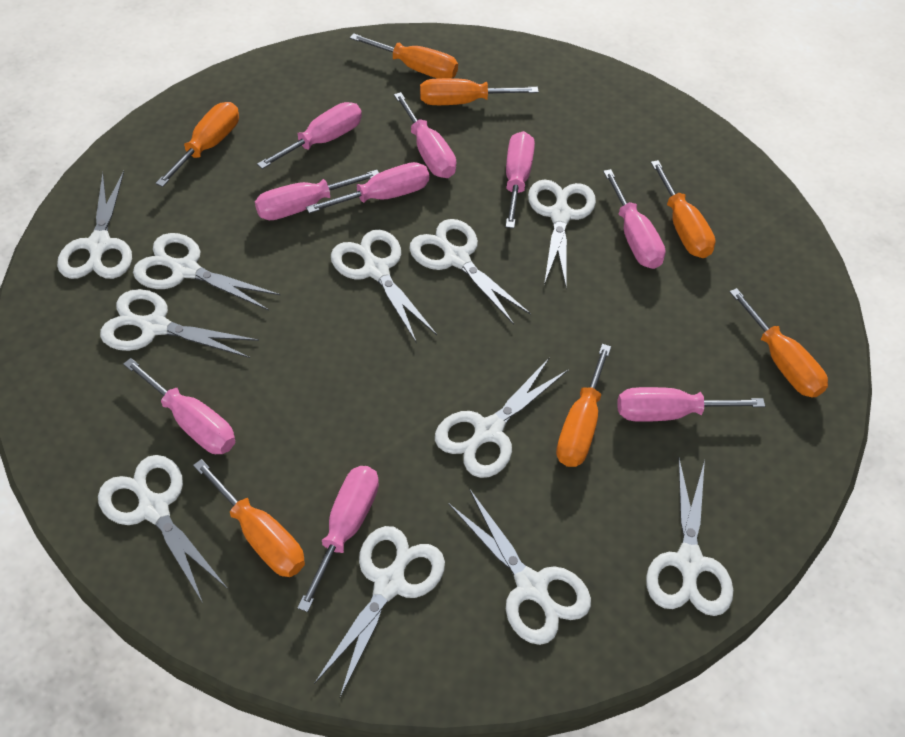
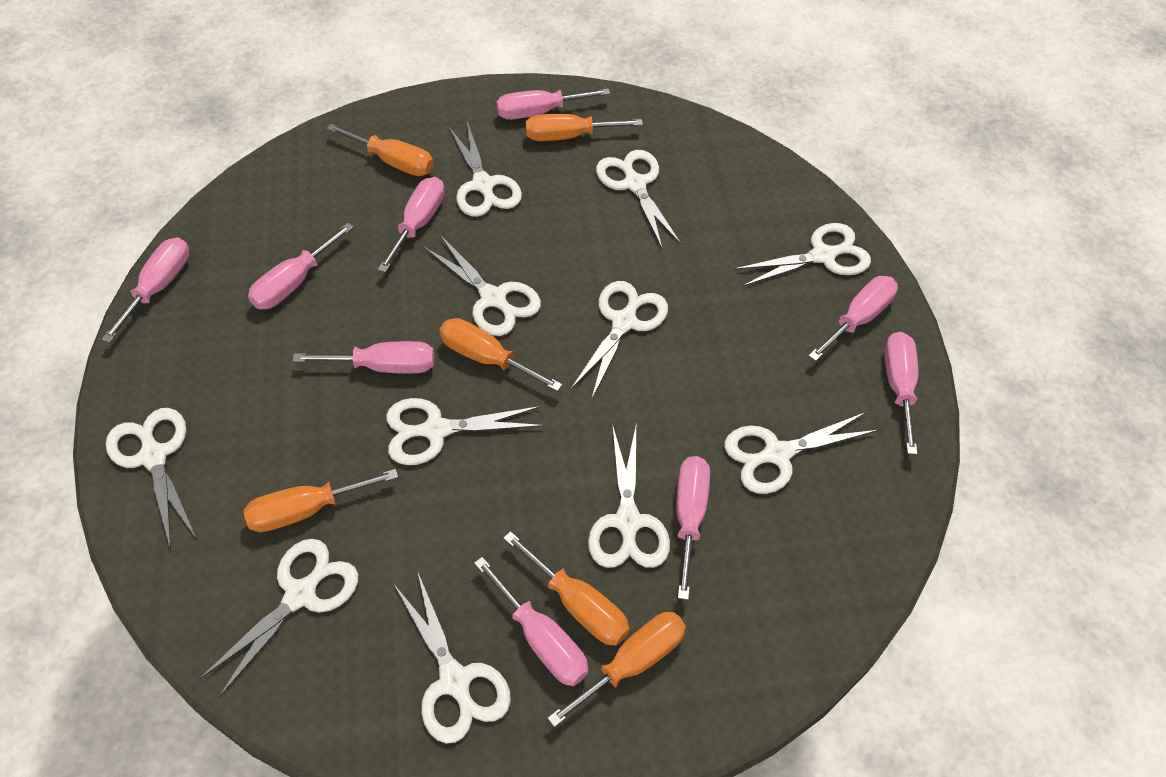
orange screwdriver: 7 -> 6

